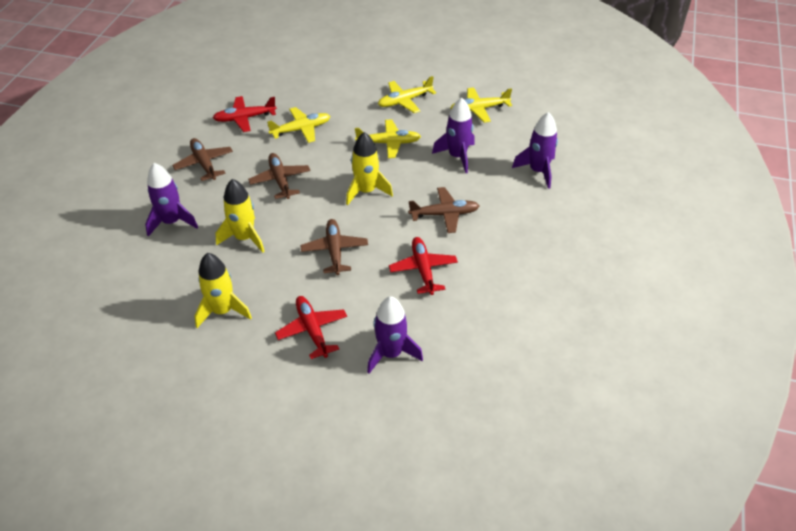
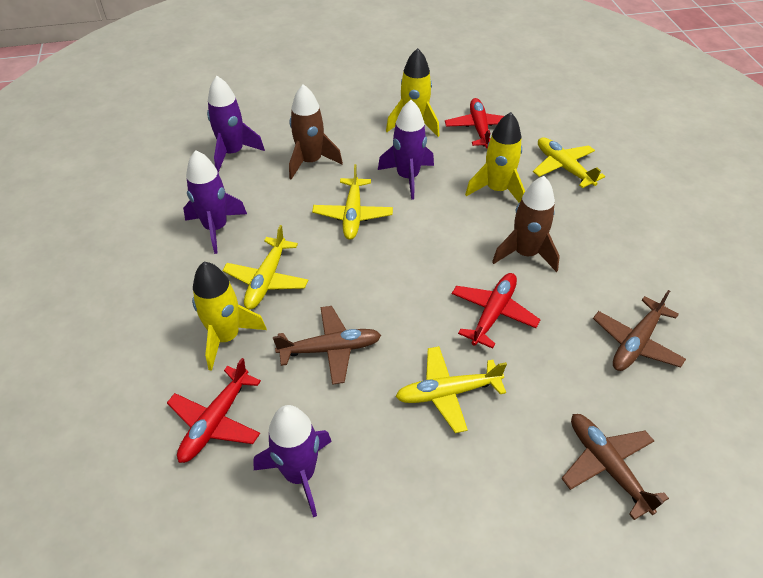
brown plane: 4 -> 3
brown rocket: 0 -> 2

